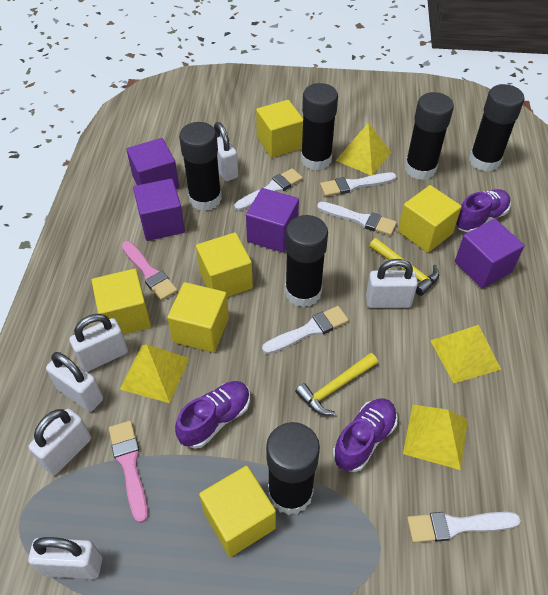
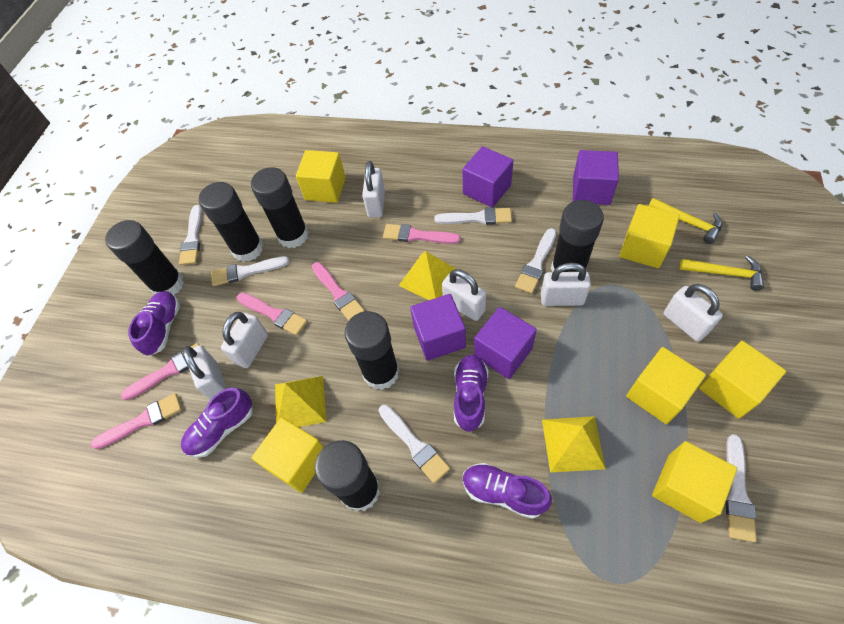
pink brush: 2 -> 5
purple shoe: 3 -> 4
white brush: 5 -> 6
yellow pyramid: 4 -> 3

